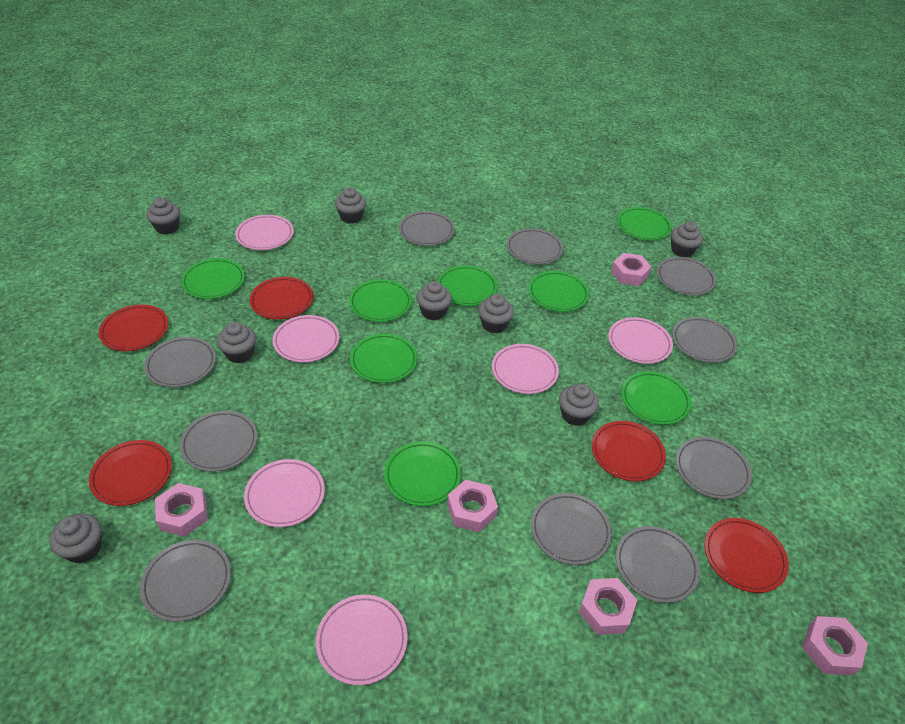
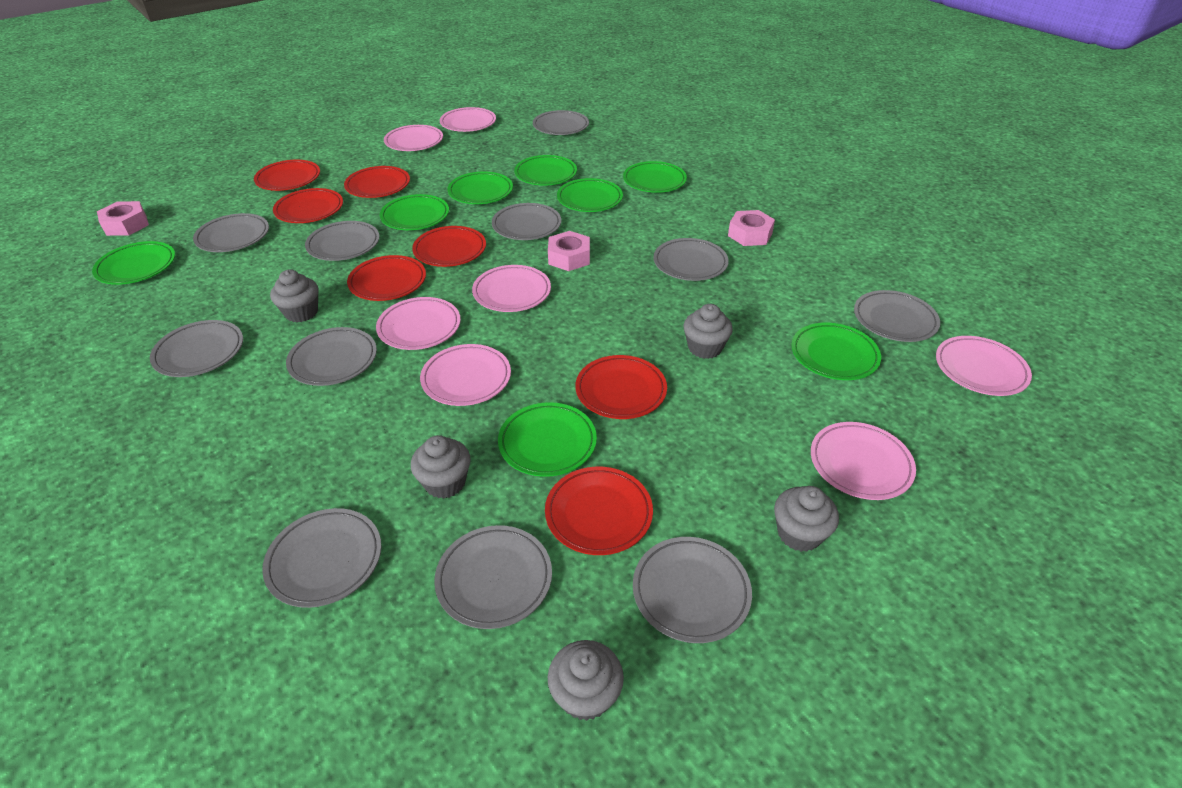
grey cupcake: 8 -> 5
grey plate: 10 -> 11
pink nut: 5 -> 3
pink plate: 6 -> 7
red plate: 5 -> 7

